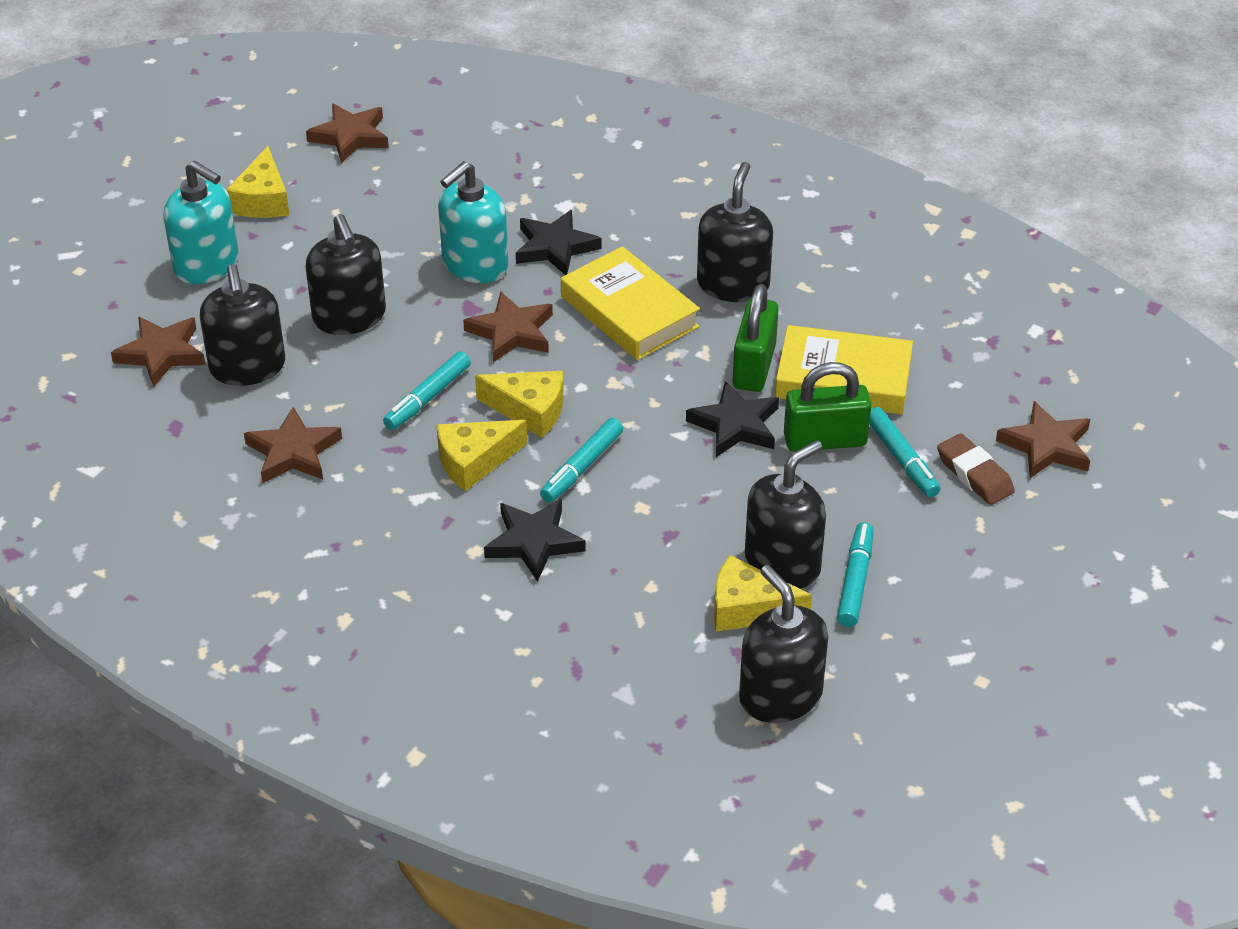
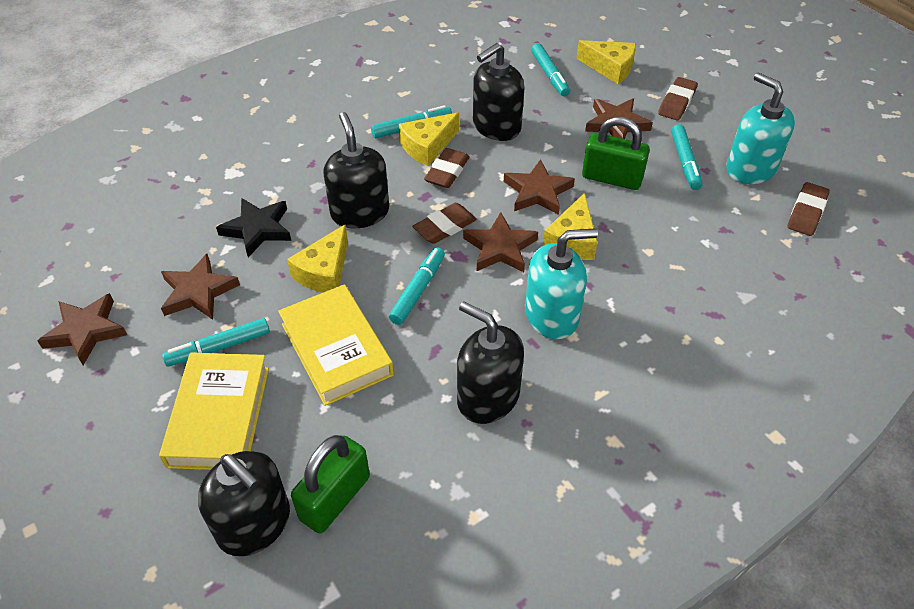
black soap dispenser: 5 -> 4
black star: 3 -> 1
brown eraser: 1 -> 4
turquoise marker: 4 -> 5

